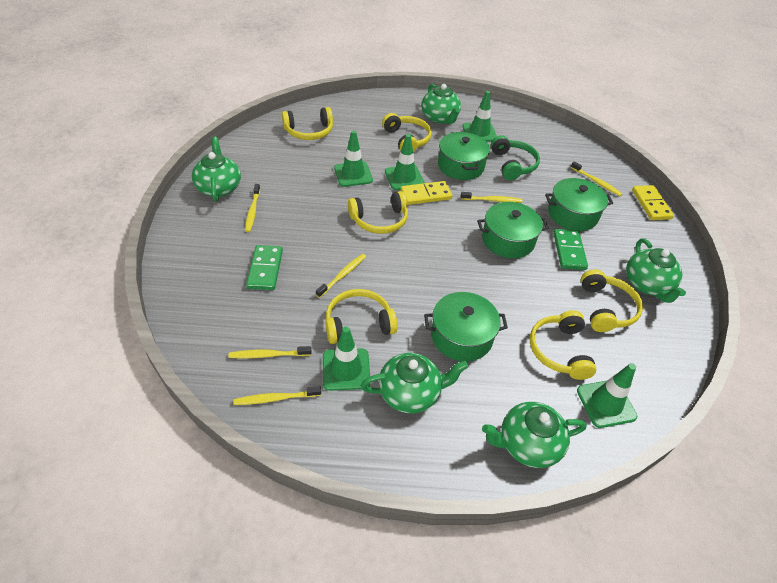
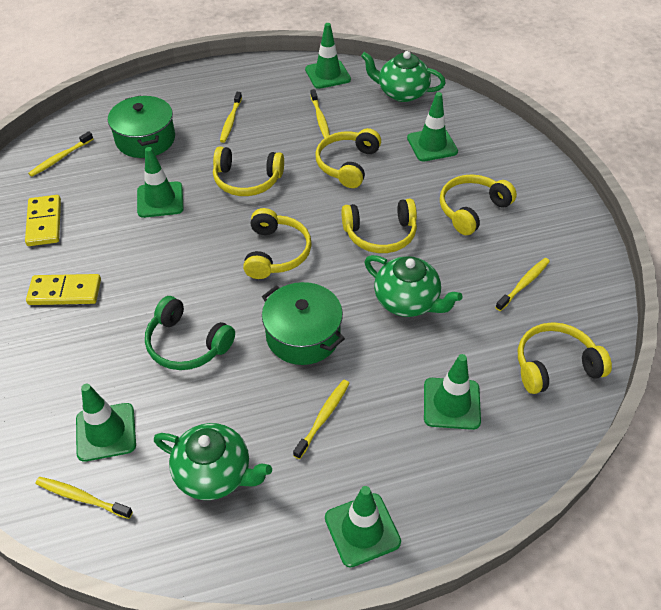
green domino: 2 -> 0
green pot: 4 -> 2
green teapot: 5 -> 3
green traffic cone: 5 -> 6

